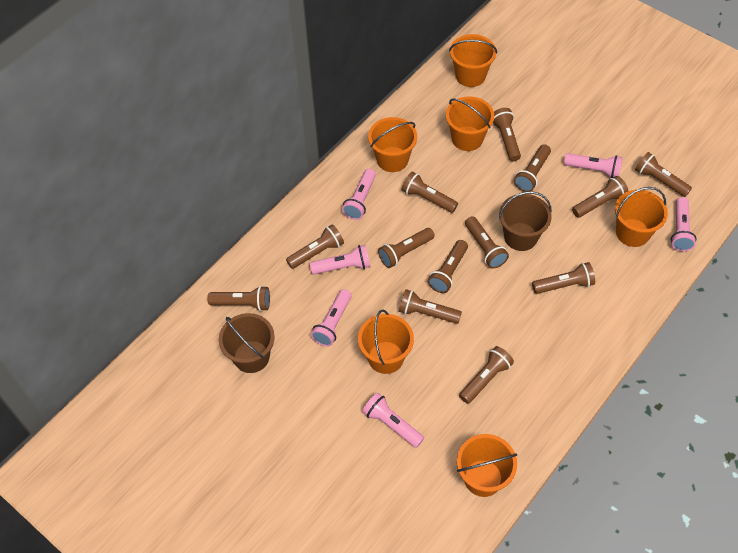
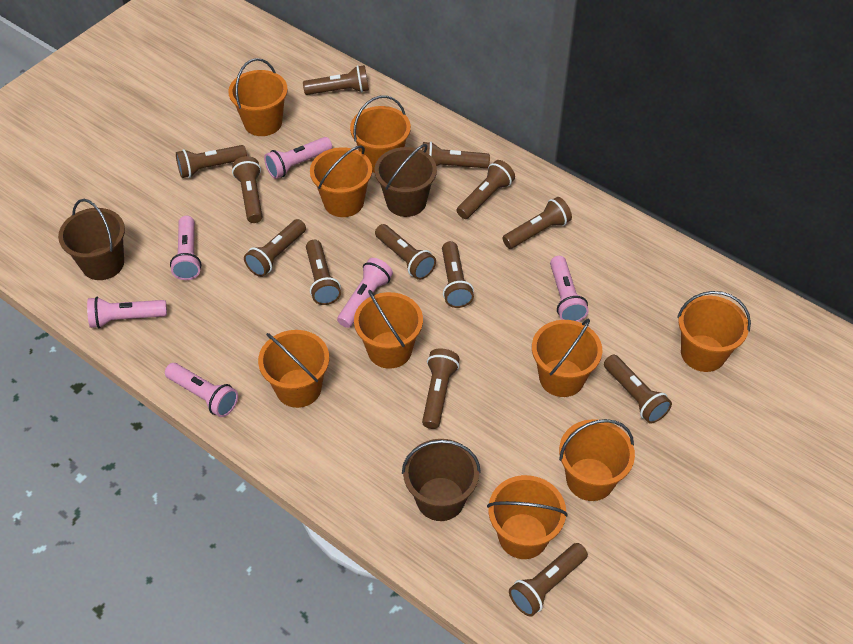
brown bucket: 2 -> 3
orange bucket: 6 -> 9

